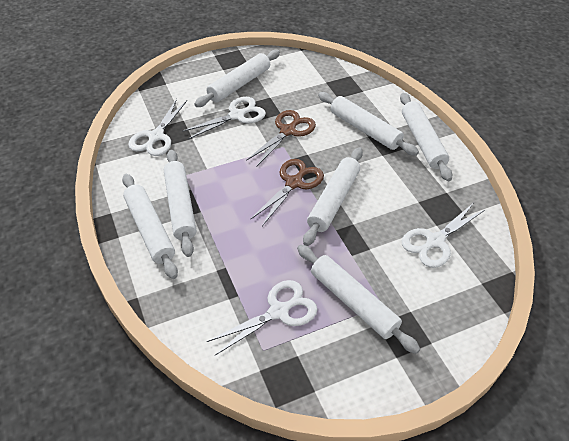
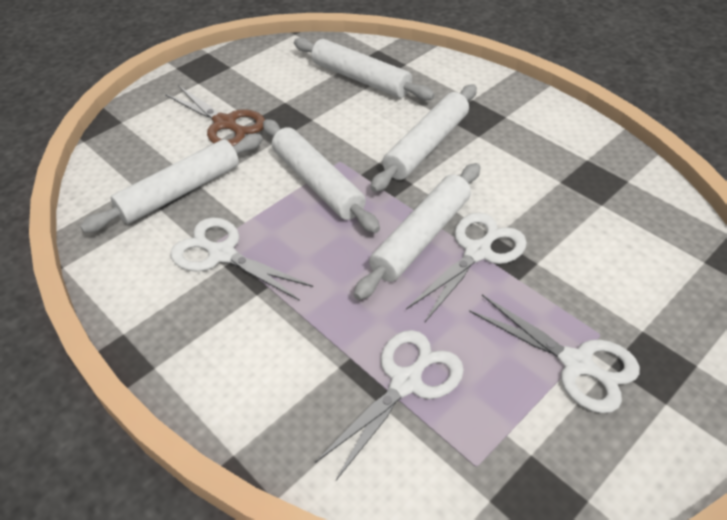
brown scissors: 2 -> 1
white rolling pin: 7 -> 5

